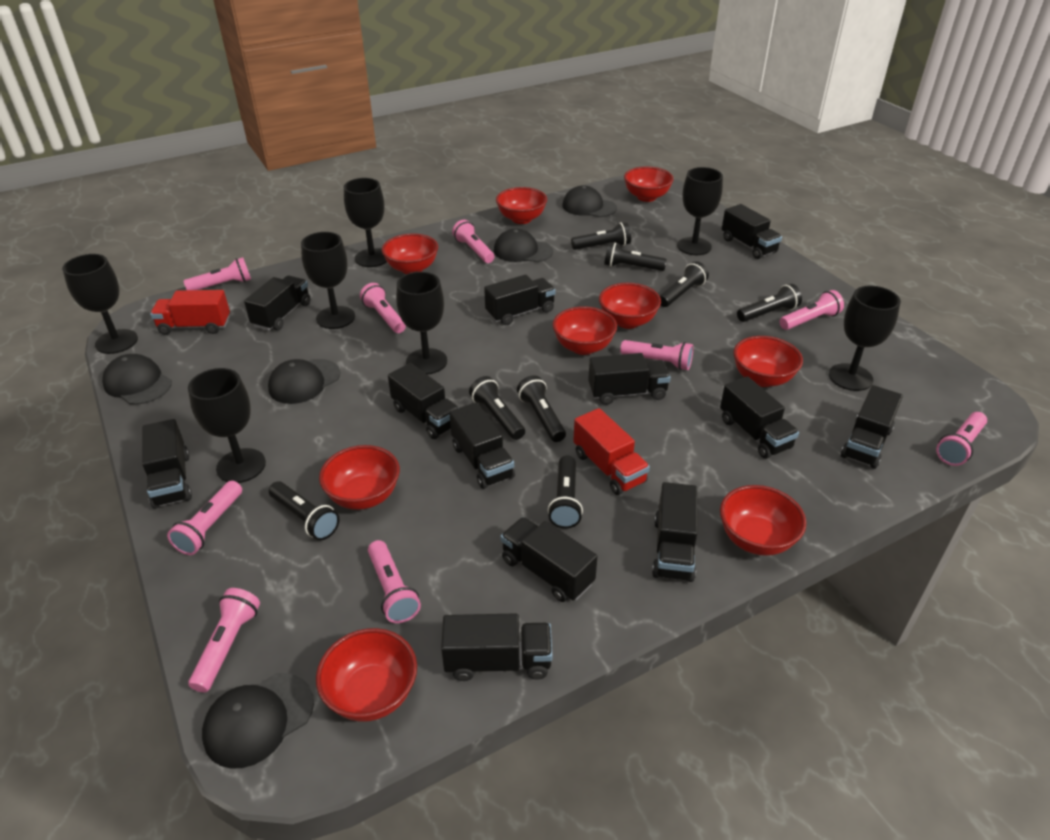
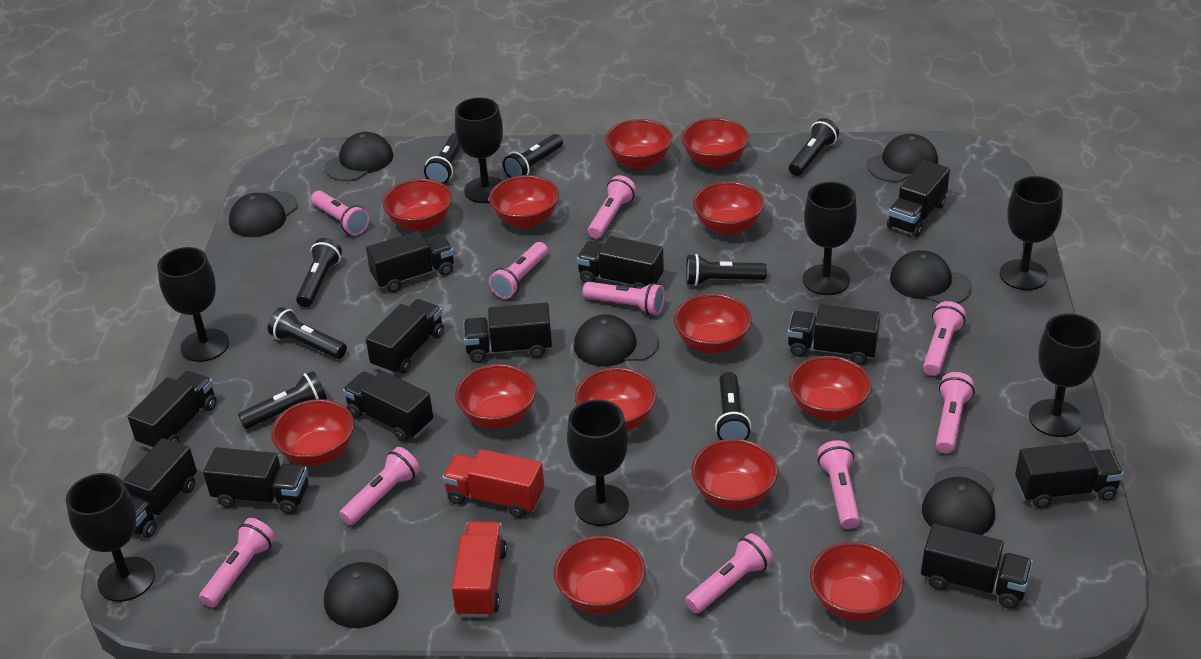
black cap: 5 -> 7
pink flashlight: 9 -> 10
red bowl: 9 -> 13

